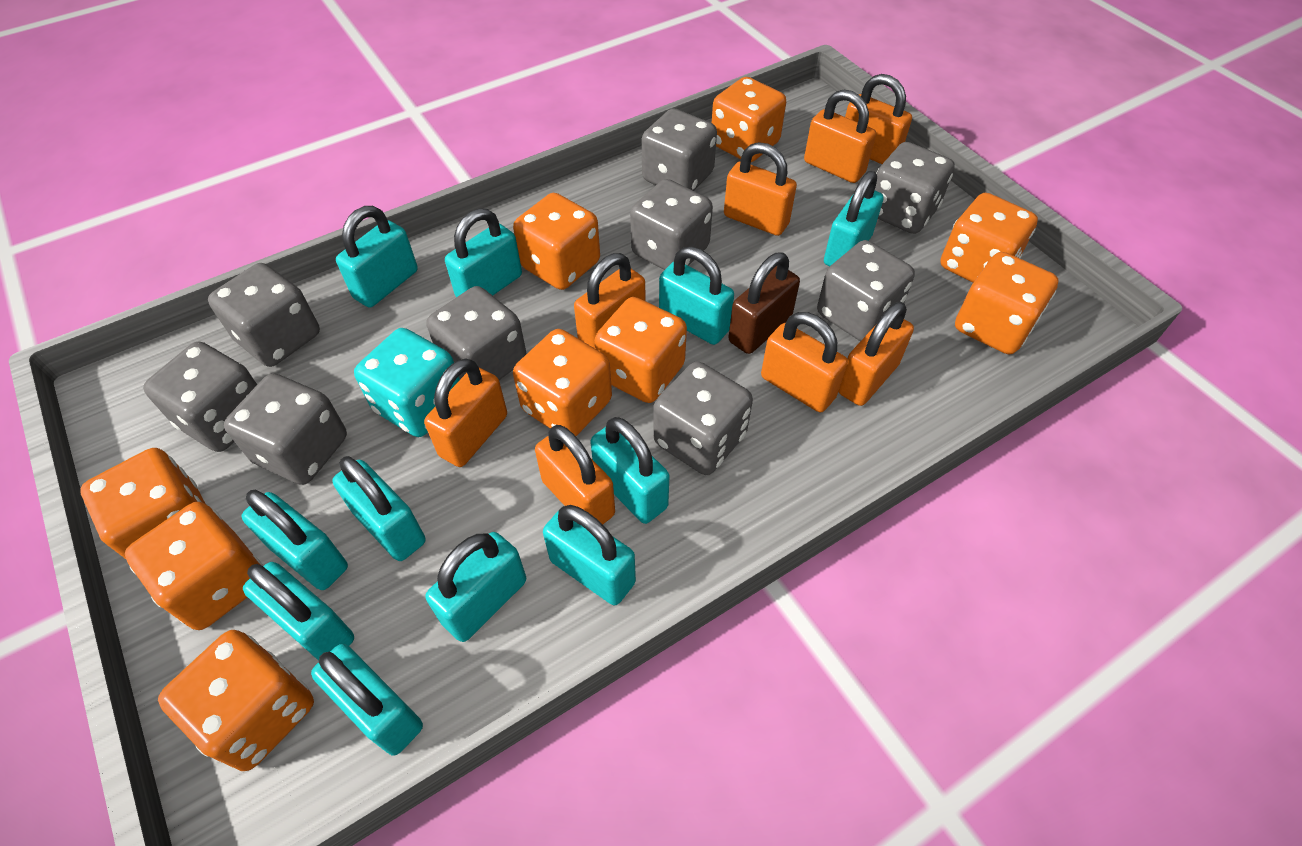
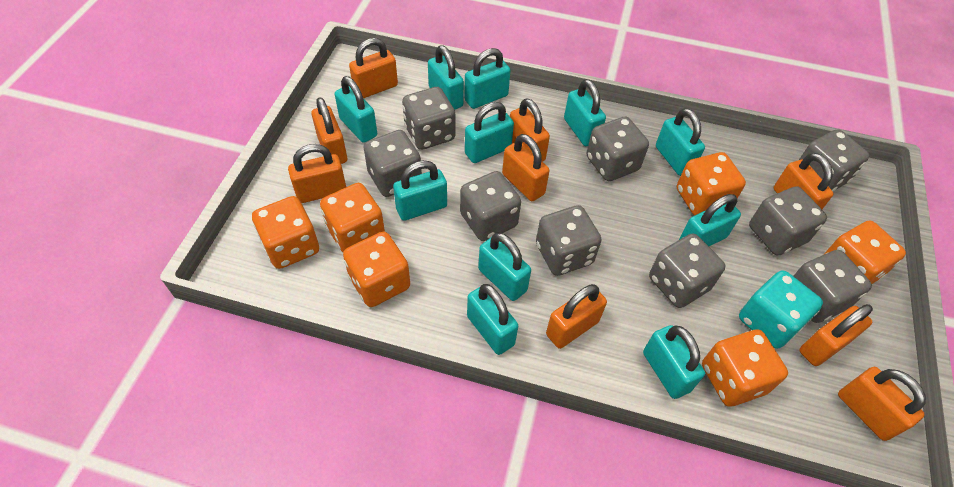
brown padlock: 1 -> 0
orange dice: 9 -> 6
orange padlock: 8 -> 9

